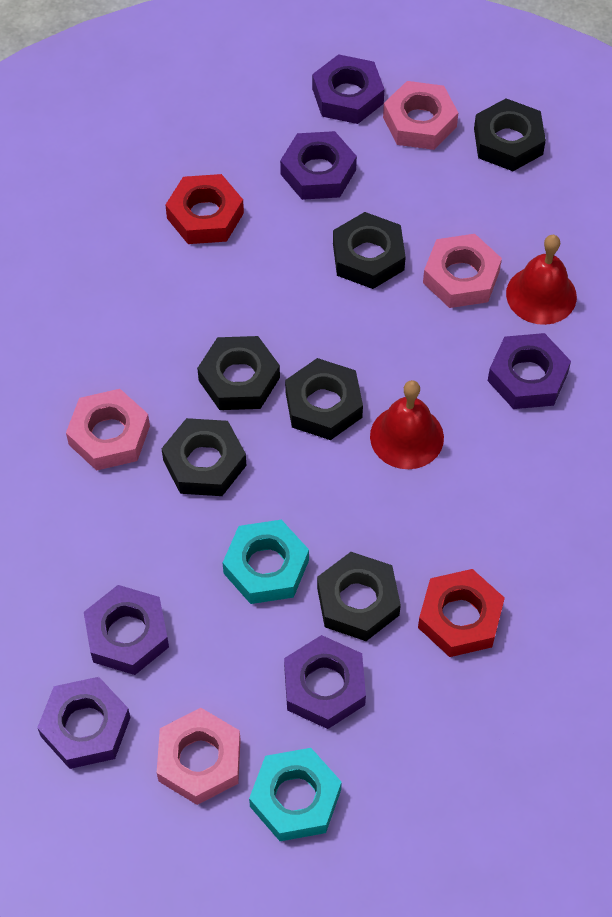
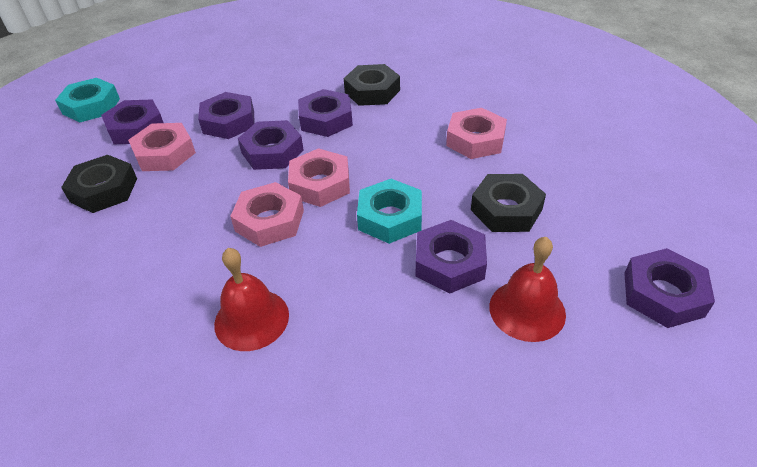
black nut: 6 -> 3
red nut: 2 -> 0

